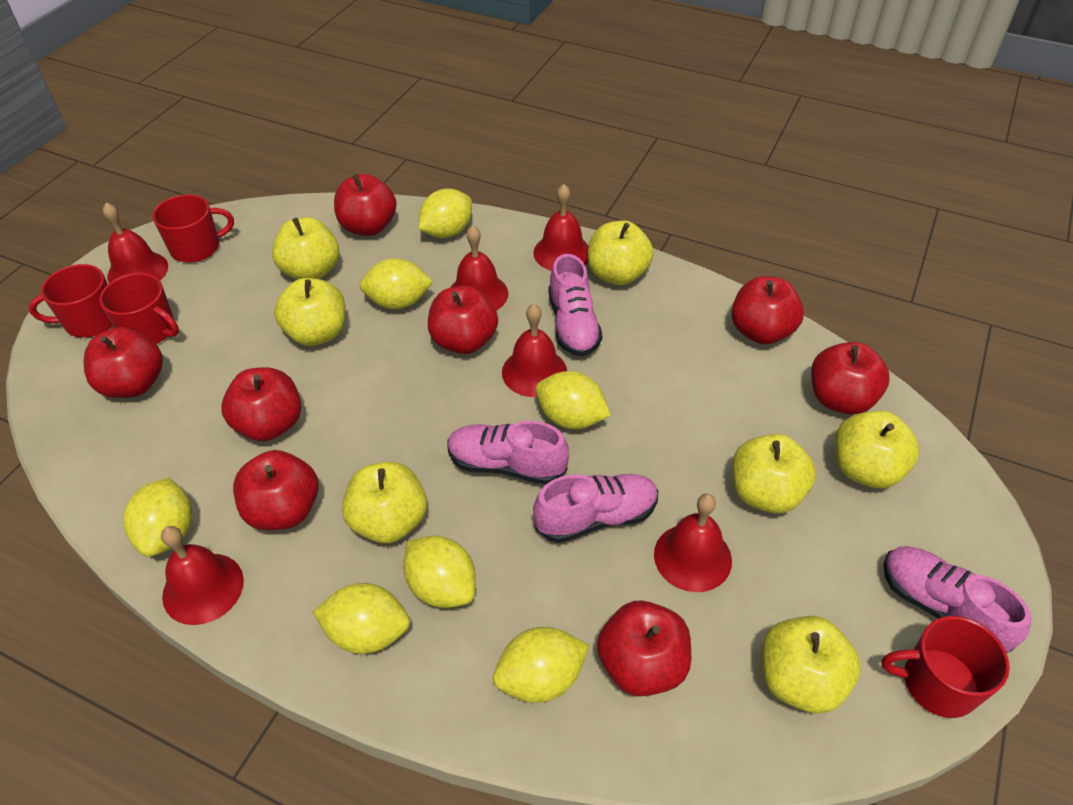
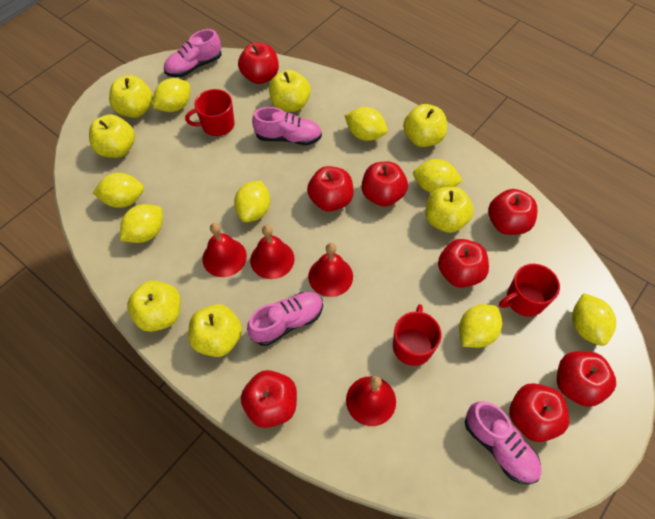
red bell: 6 -> 4
red mug: 4 -> 3
yellow lemon: 7 -> 8

